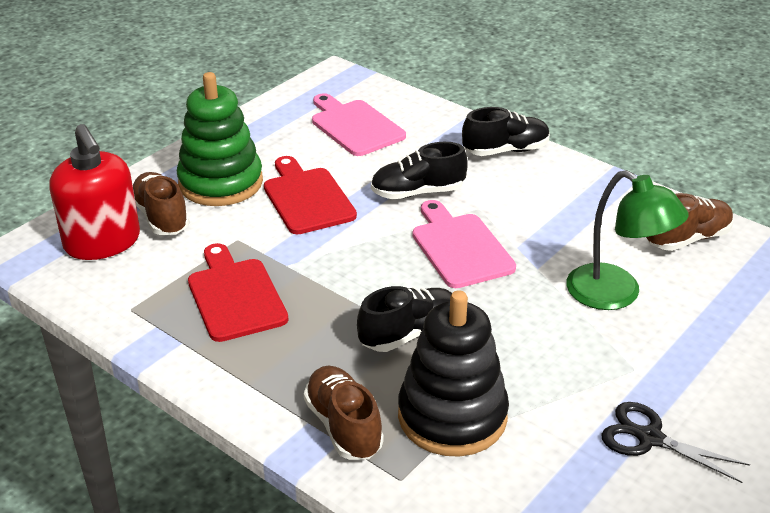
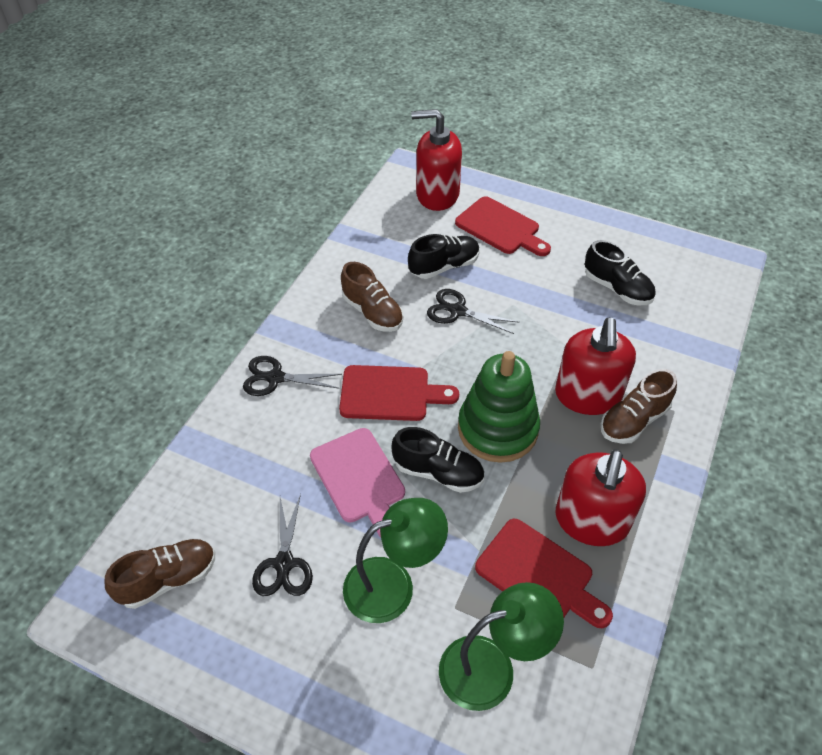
black scissors: 1 -> 3
black stacking toy: 1 -> 0
green lamp: 1 -> 2
pink cutting board: 2 -> 1
red cutting board: 2 -> 3
red soap dispenser: 1 -> 3

